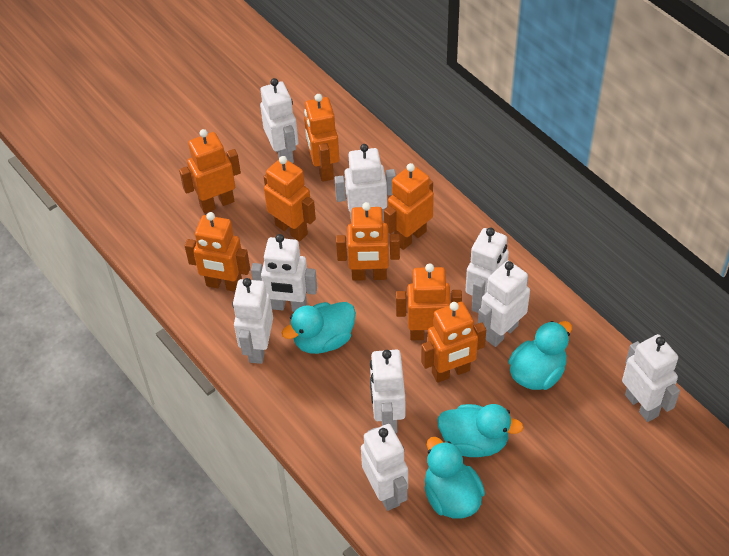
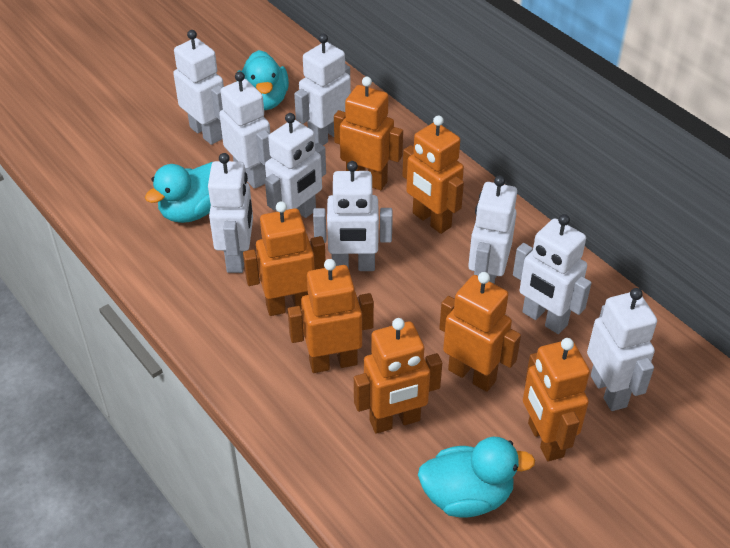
orange robot: 8 -> 7
turquoise duck: 4 -> 3

